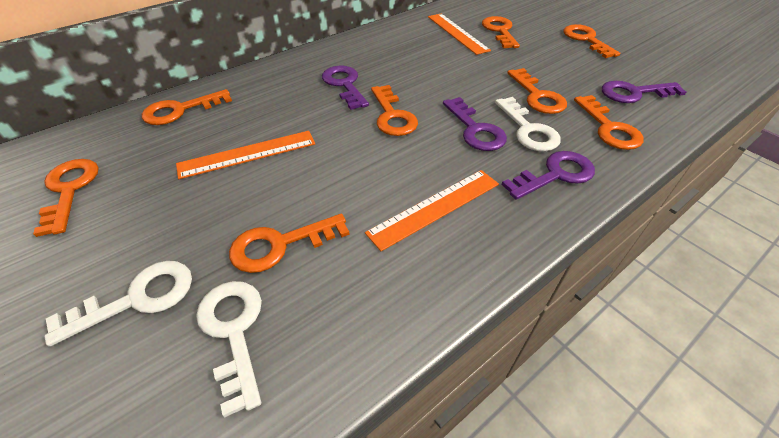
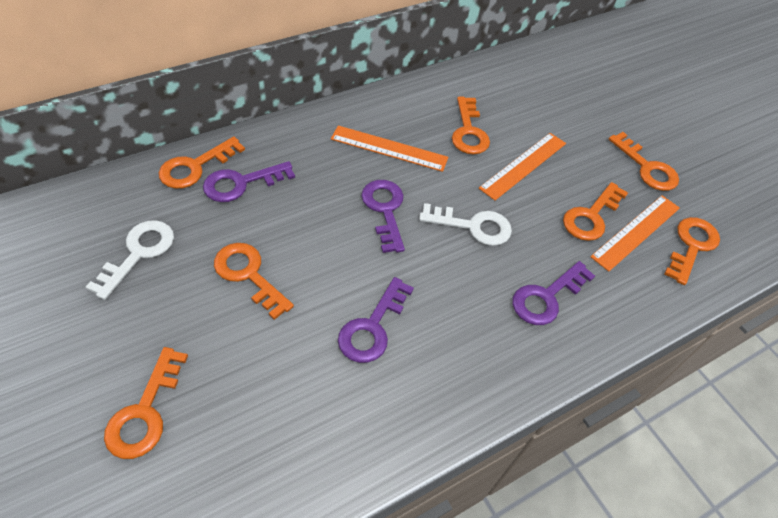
orange key: 8 -> 7
white key: 3 -> 2

